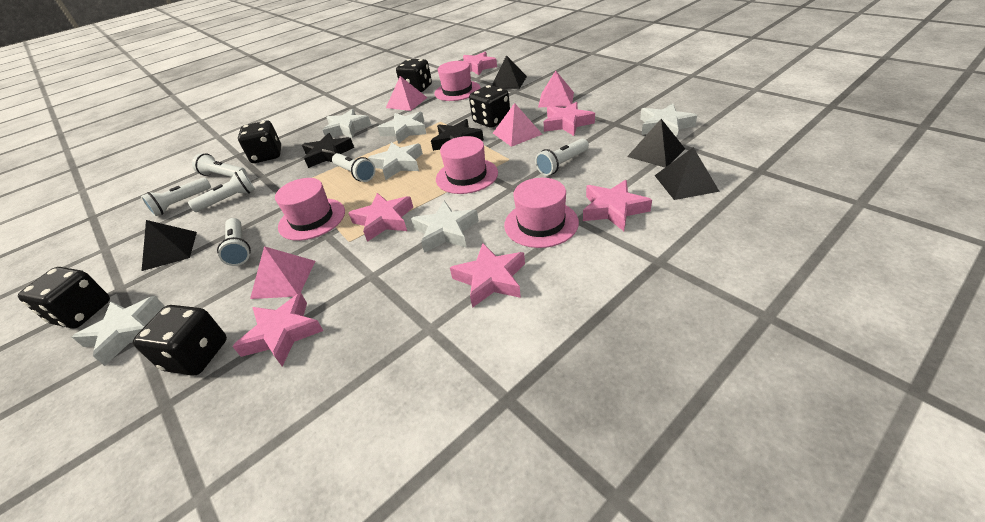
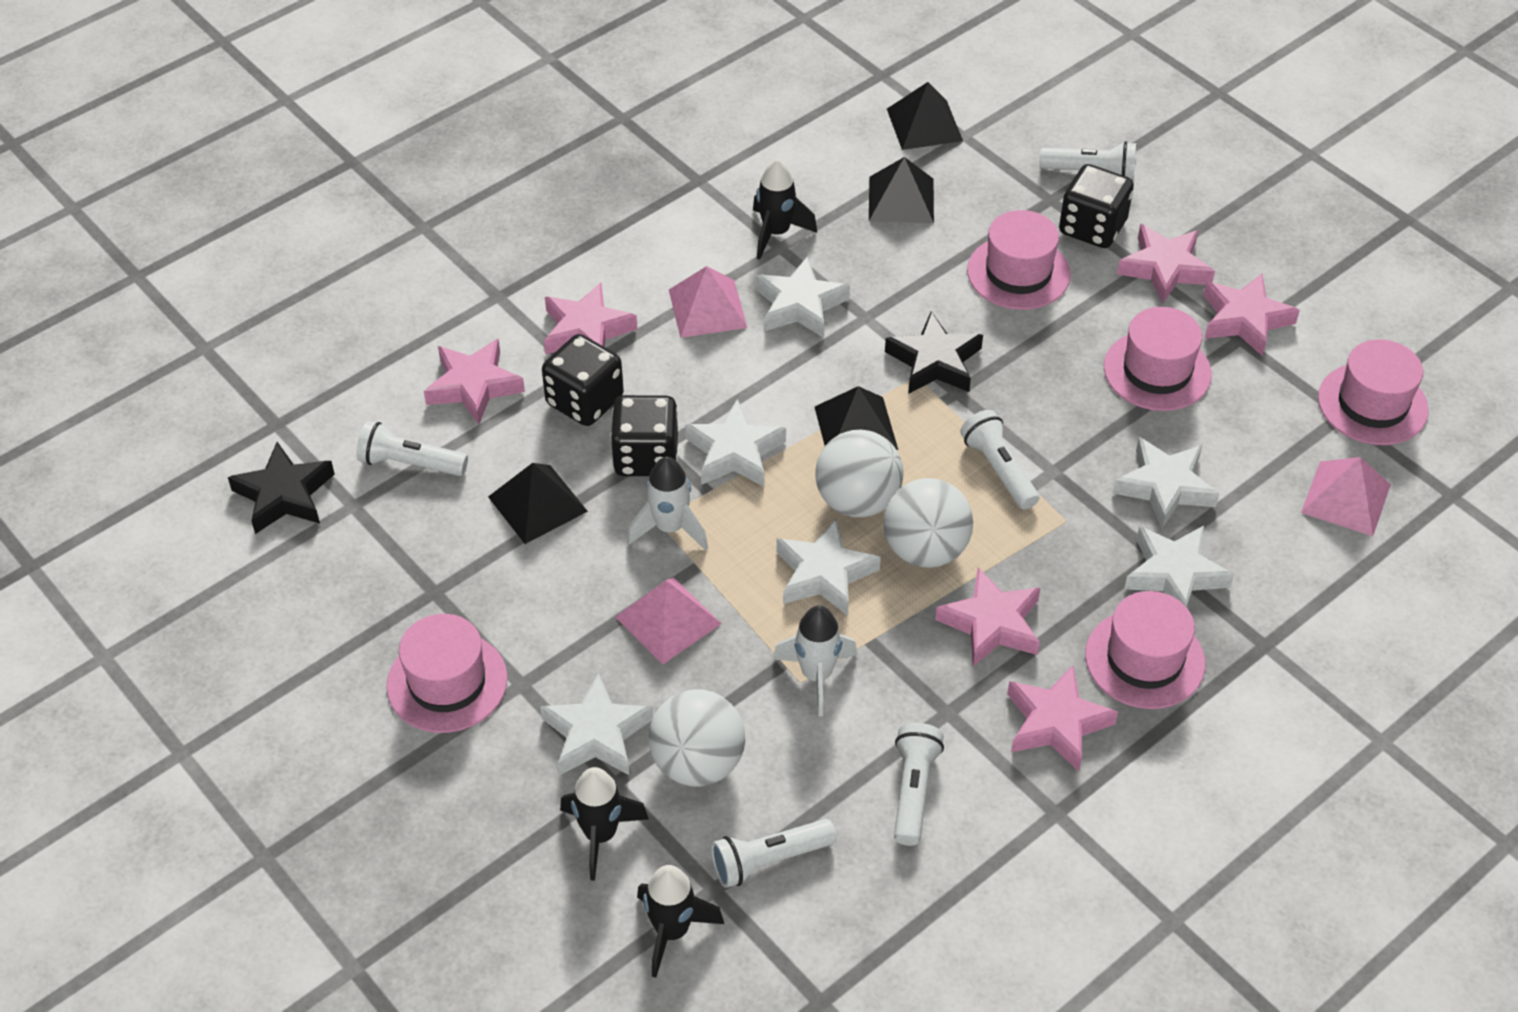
black dice: 5 -> 3
black rocket: 0 -> 3
pink hat: 4 -> 5
pink pyramid: 4 -> 3
white ball: 0 -> 3
white flashlight: 6 -> 5
white rocket: 0 -> 2

